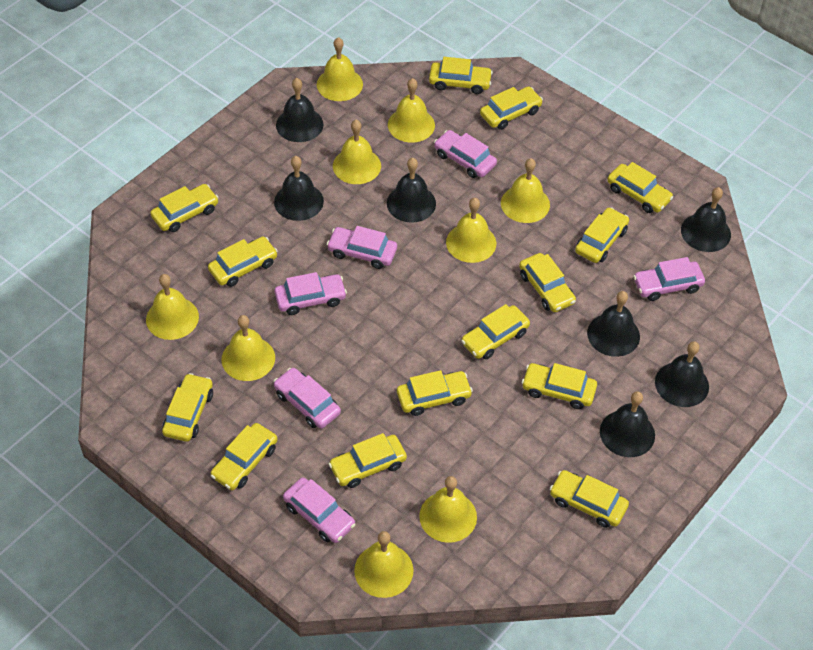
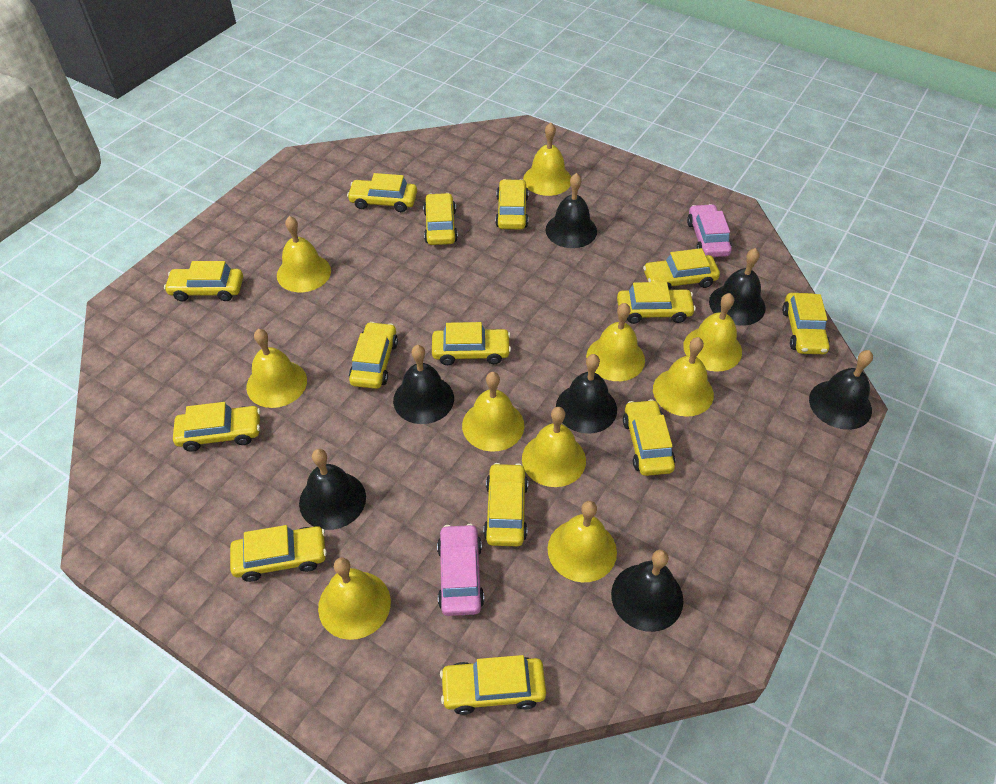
pink car: 6 -> 2
yellow bell: 9 -> 10

